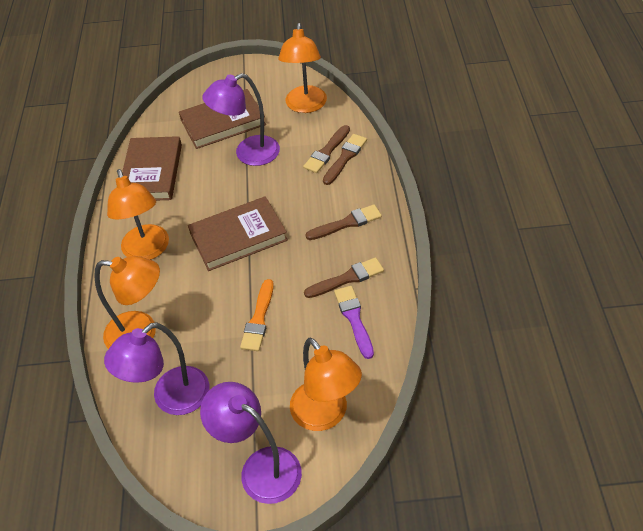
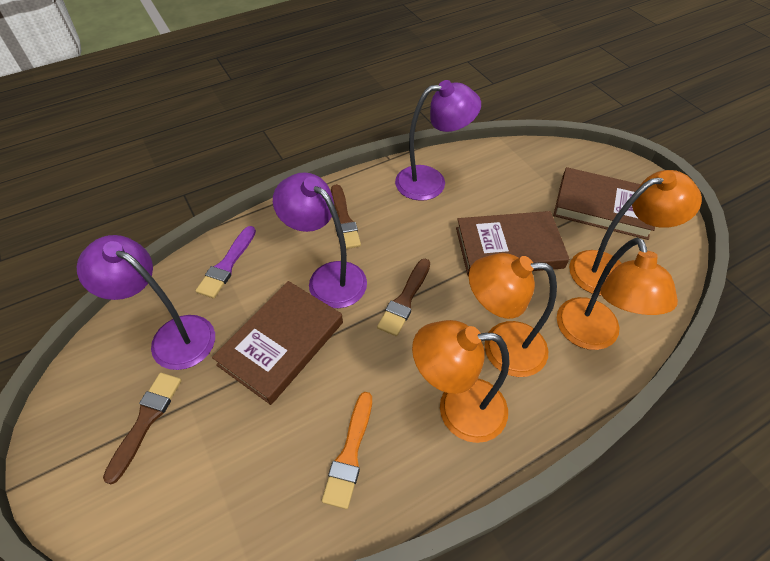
brown brush: 4 -> 3

